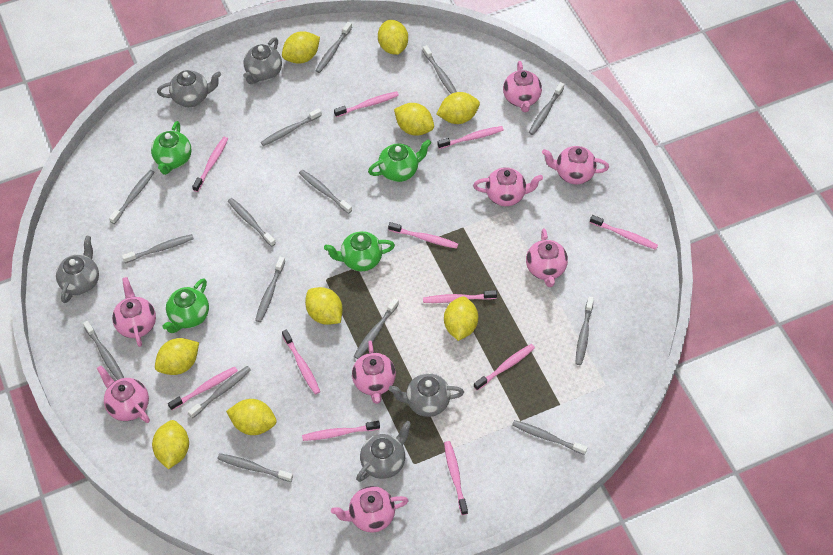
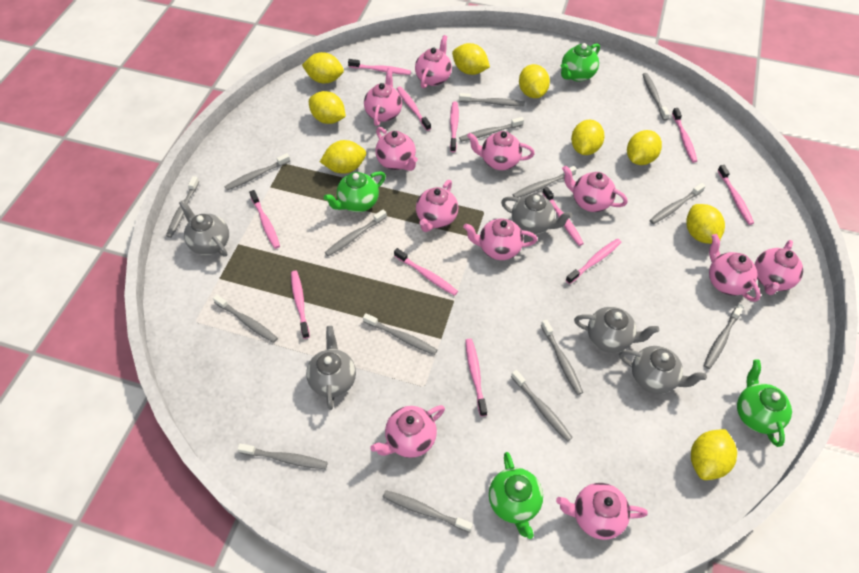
pink teapot: 8 -> 11

